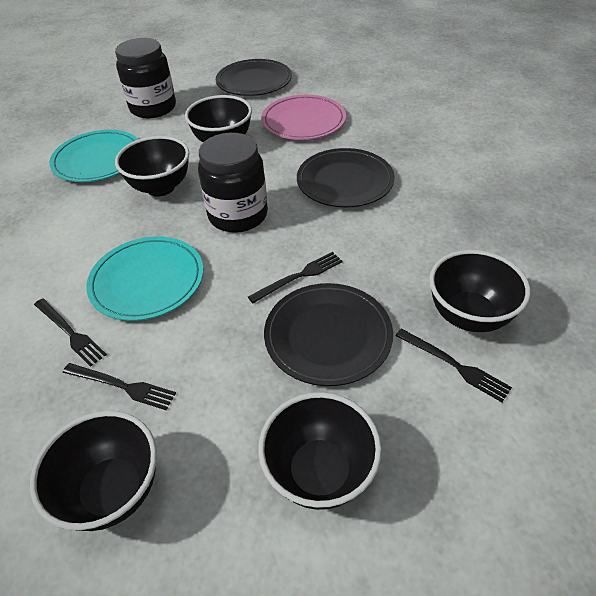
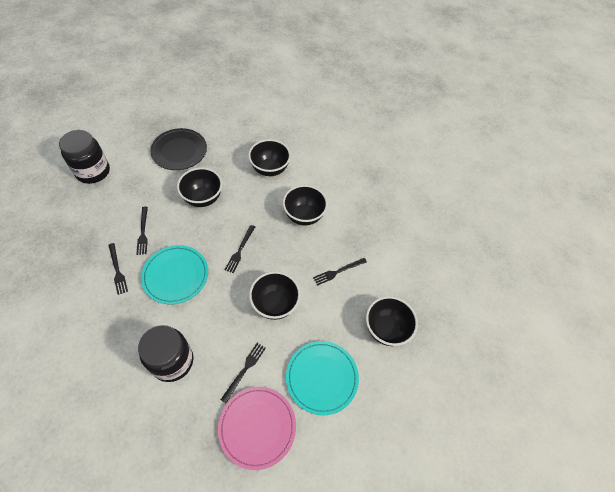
black fork: 4 -> 5
black plate: 3 -> 1

